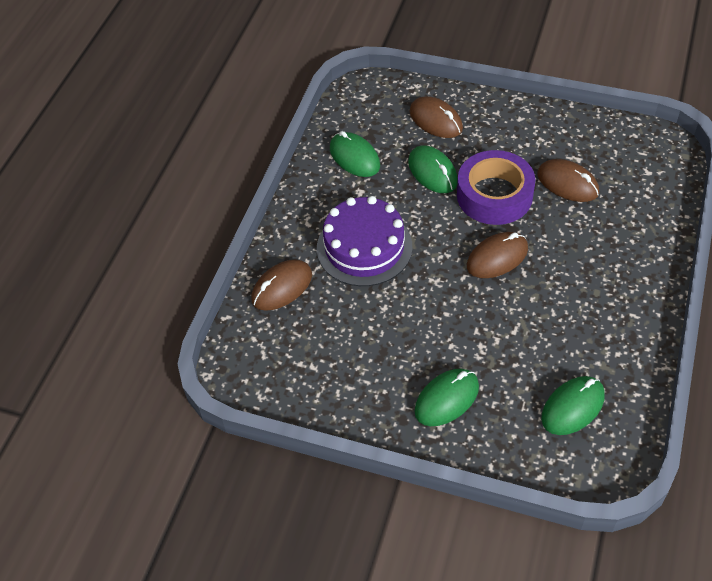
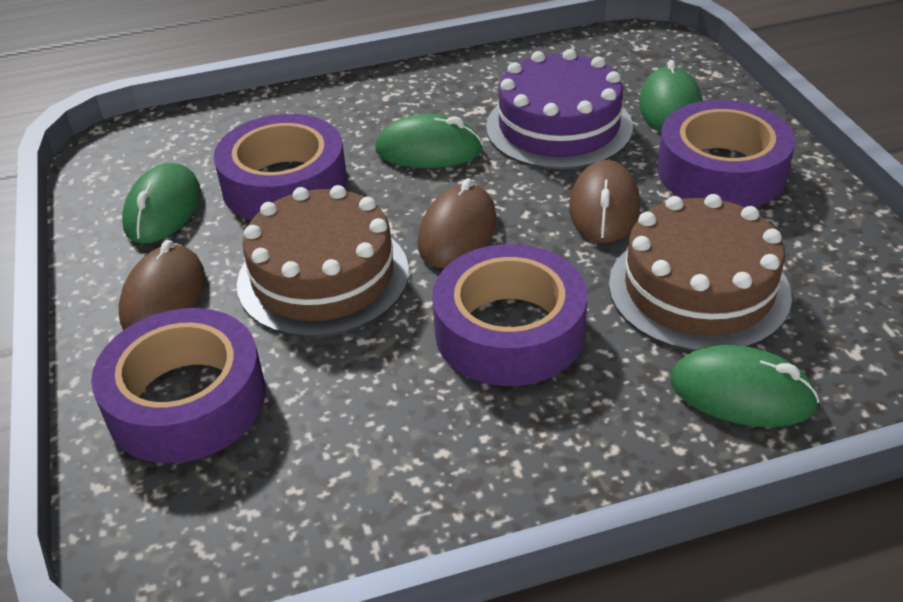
brown cake: 0 -> 2
brown mouse: 4 -> 3
purple tape: 1 -> 4

